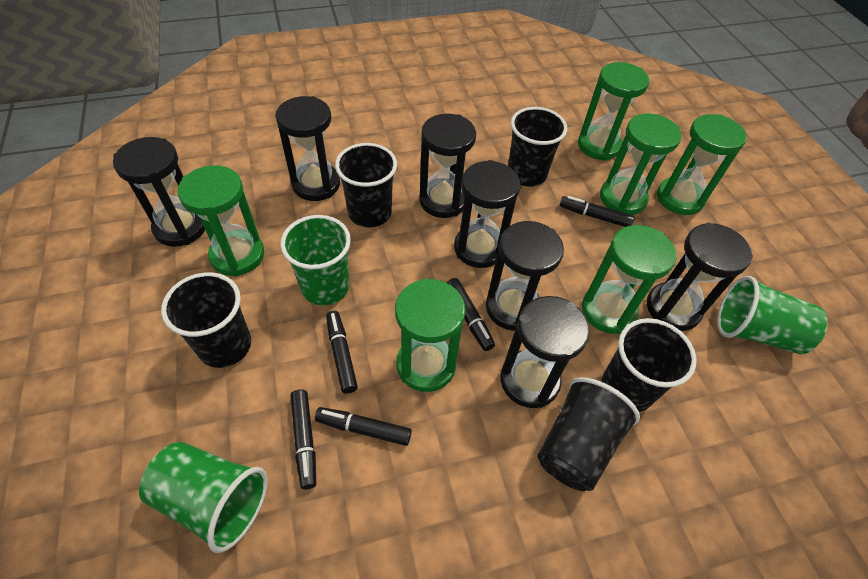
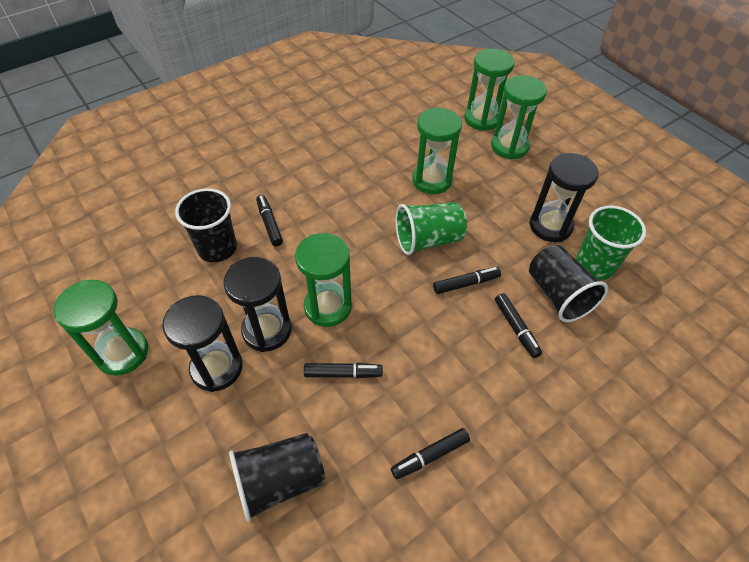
black cup: 5 -> 3
black hourglass: 7 -> 3
green cup: 3 -> 2
green hourglass: 6 -> 5

